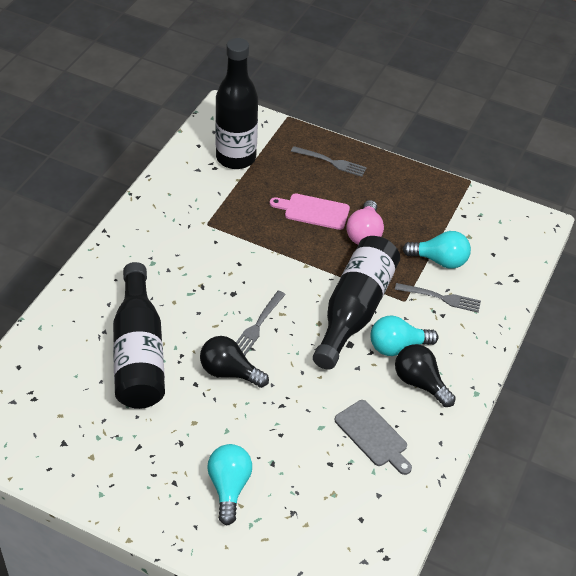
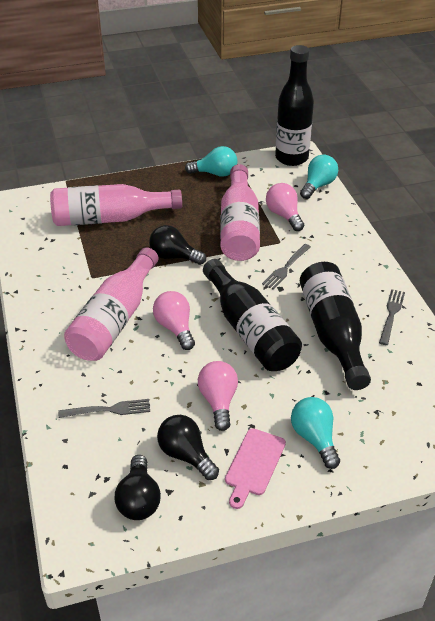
black light bulb: 2 -> 3
grey cutting board: 1 -> 0
pink bottle: 0 -> 3
pink light bulb: 1 -> 3

